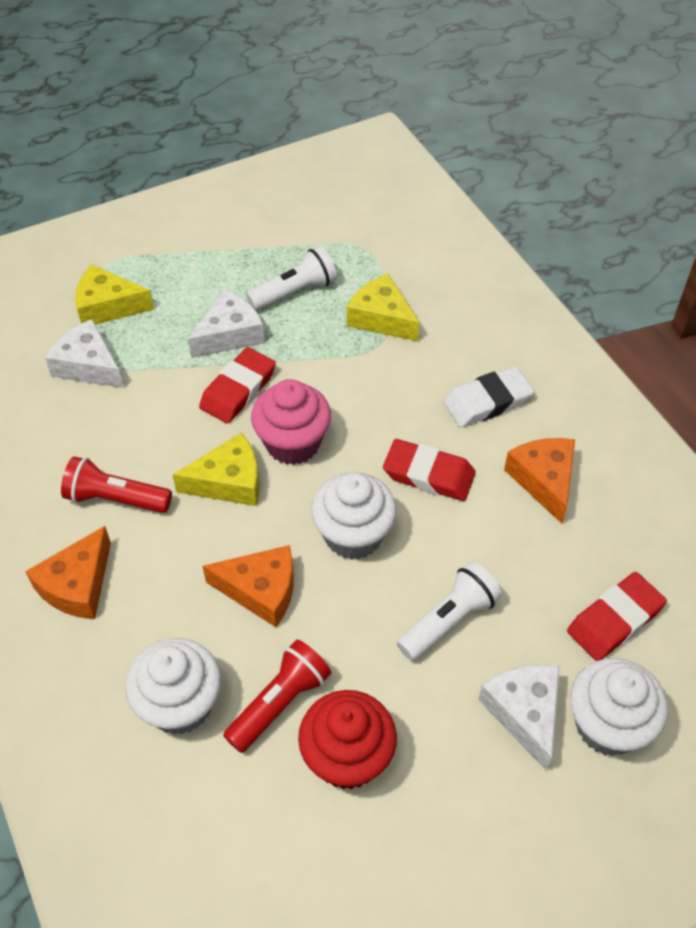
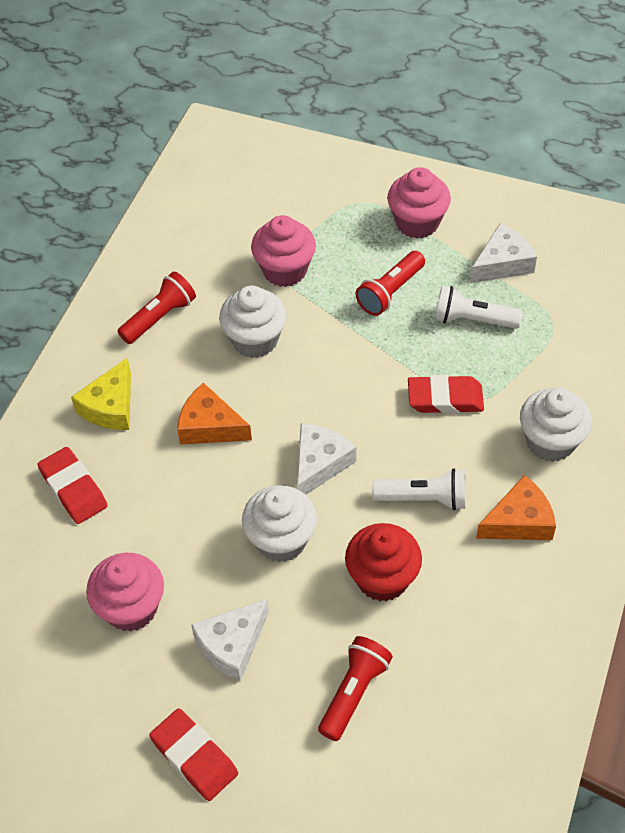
orange cheese: 3 -> 2
pink cupcake: 1 -> 3
red flashlight: 2 -> 3
white eraser: 1 -> 0
yellow cheese: 3 -> 1

